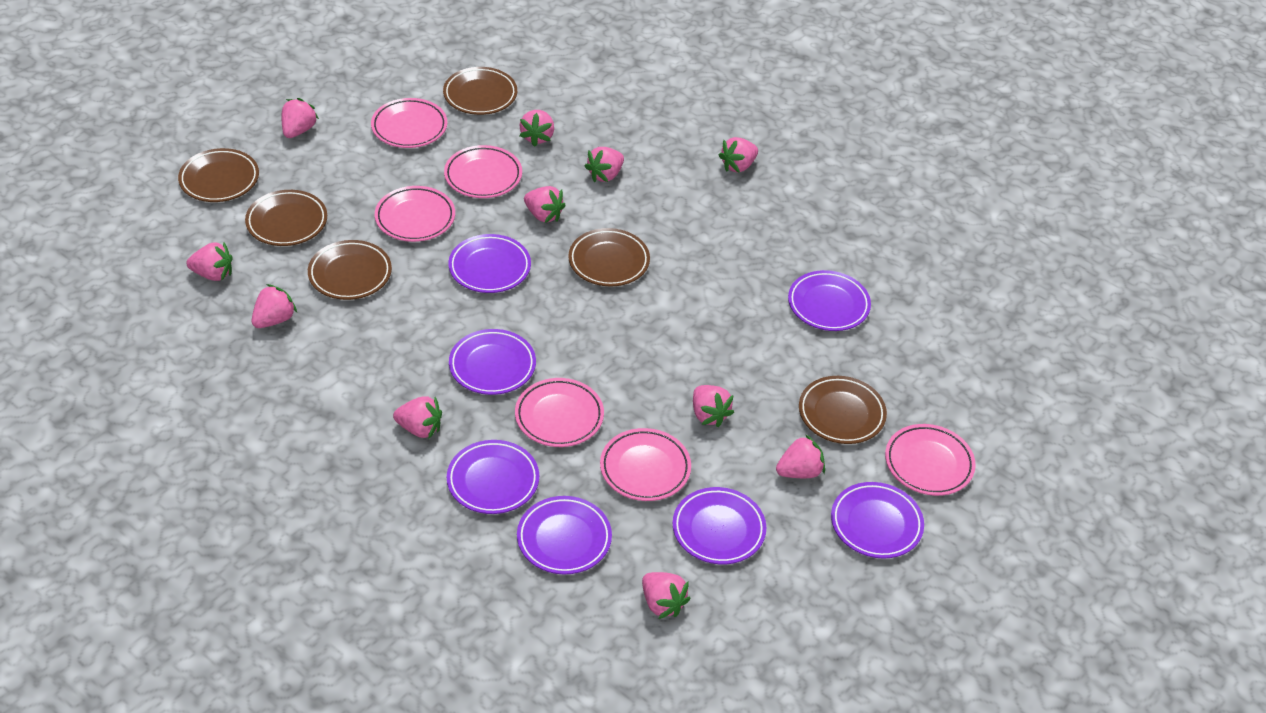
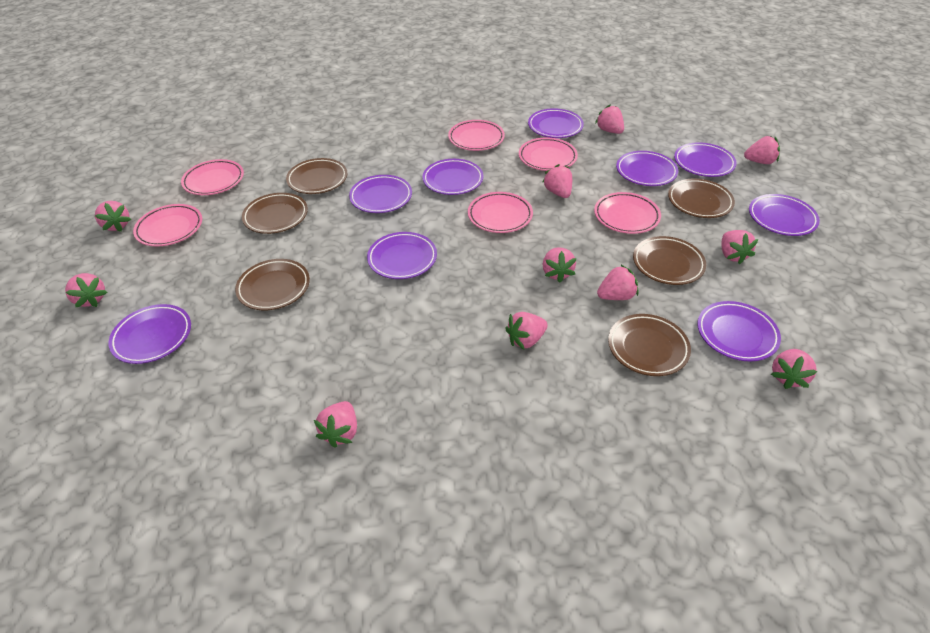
purple plate: 7 -> 9

